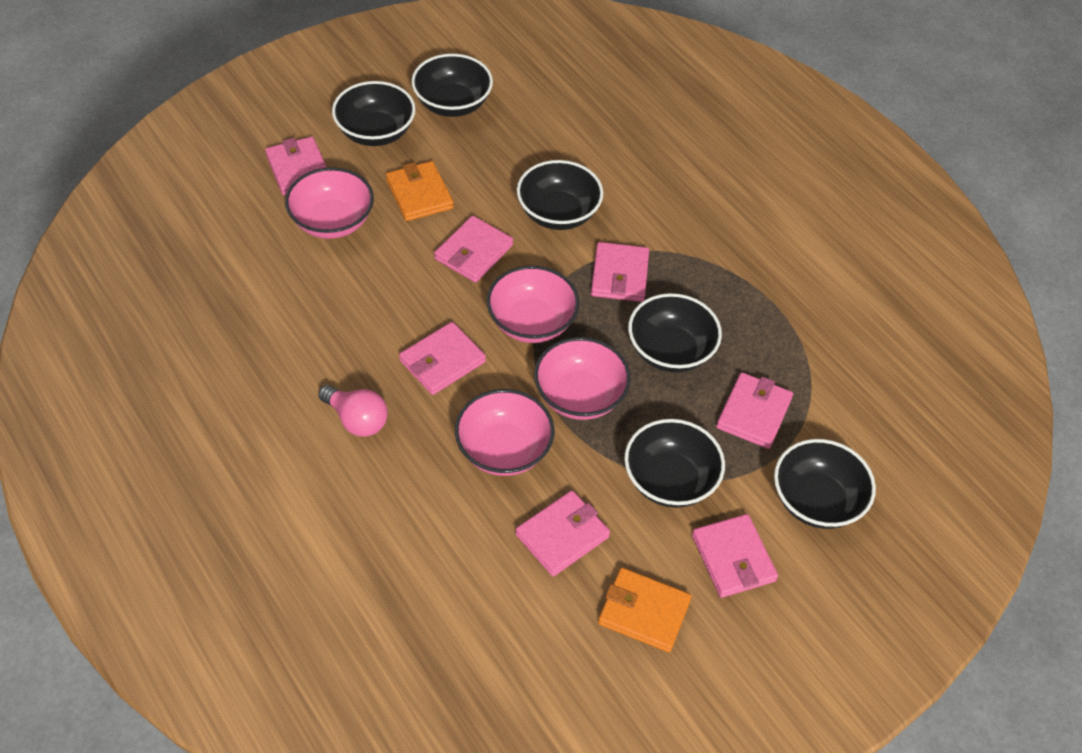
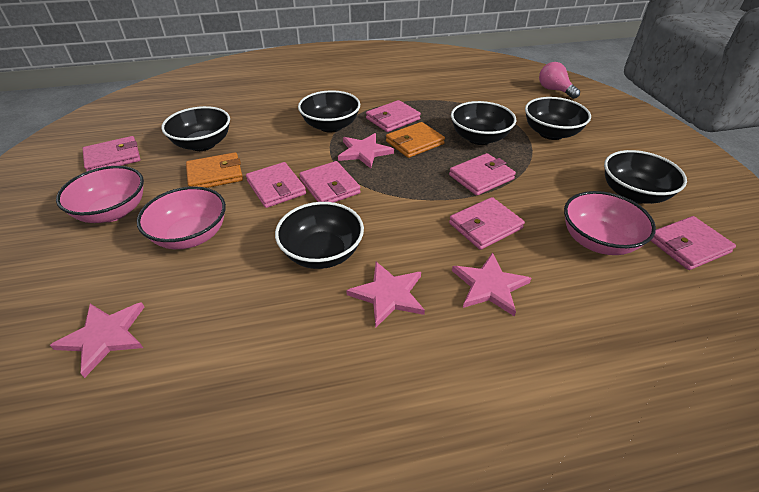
pink bowl: 4 -> 3
pink star: 0 -> 4

